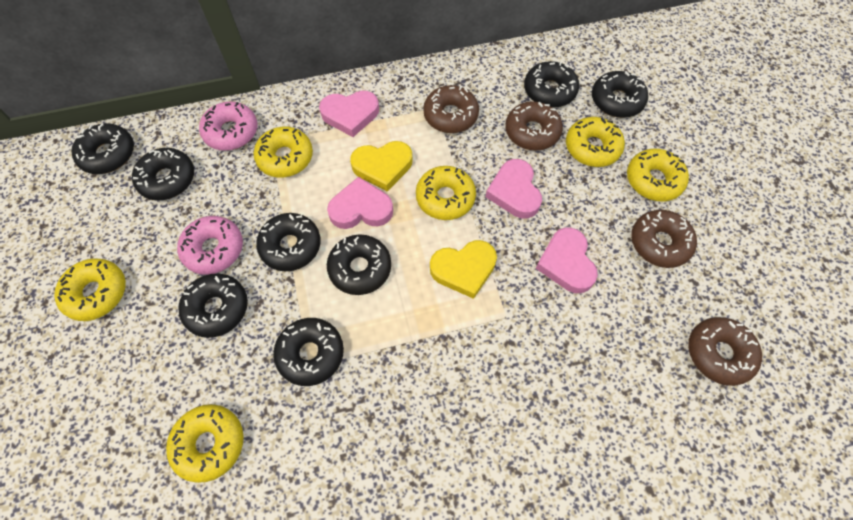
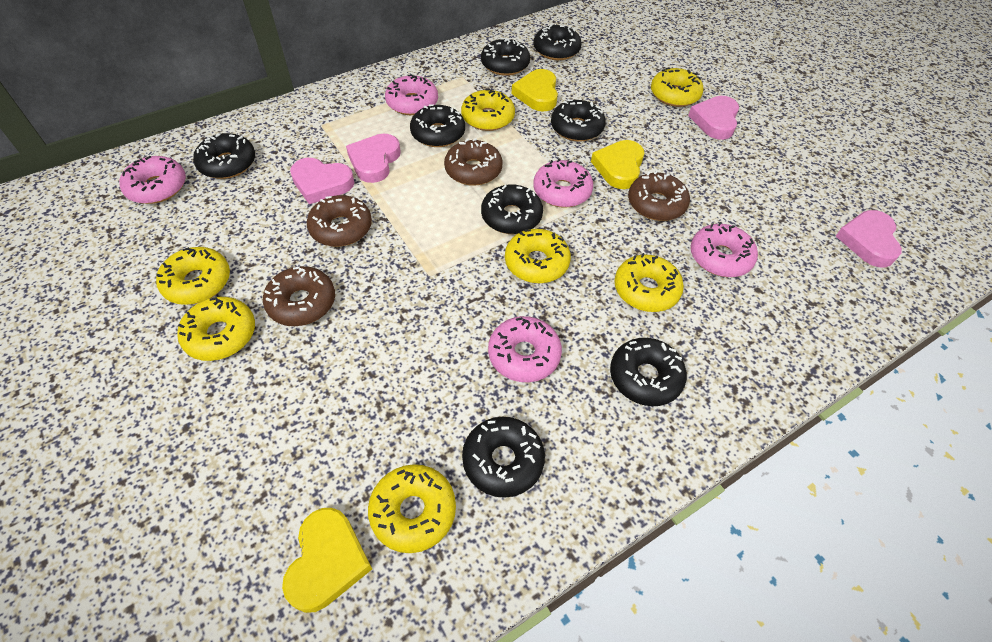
pink donut: 2 -> 5
yellow donut: 6 -> 7
yellow heart: 2 -> 3

